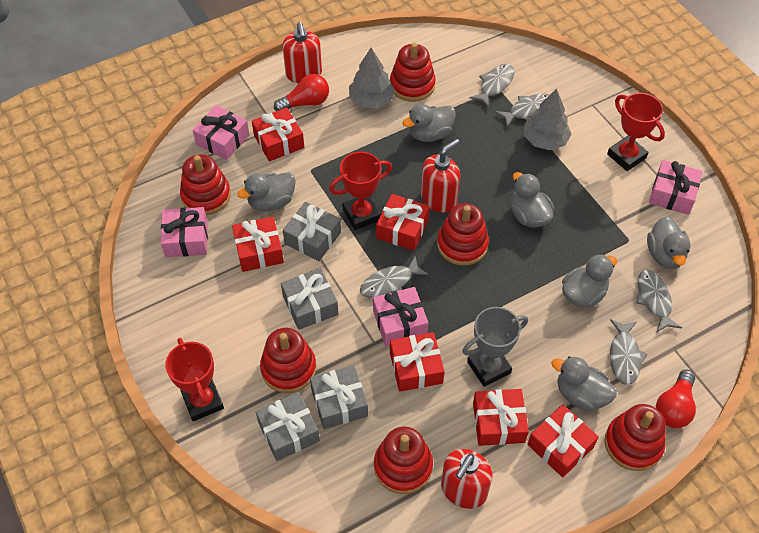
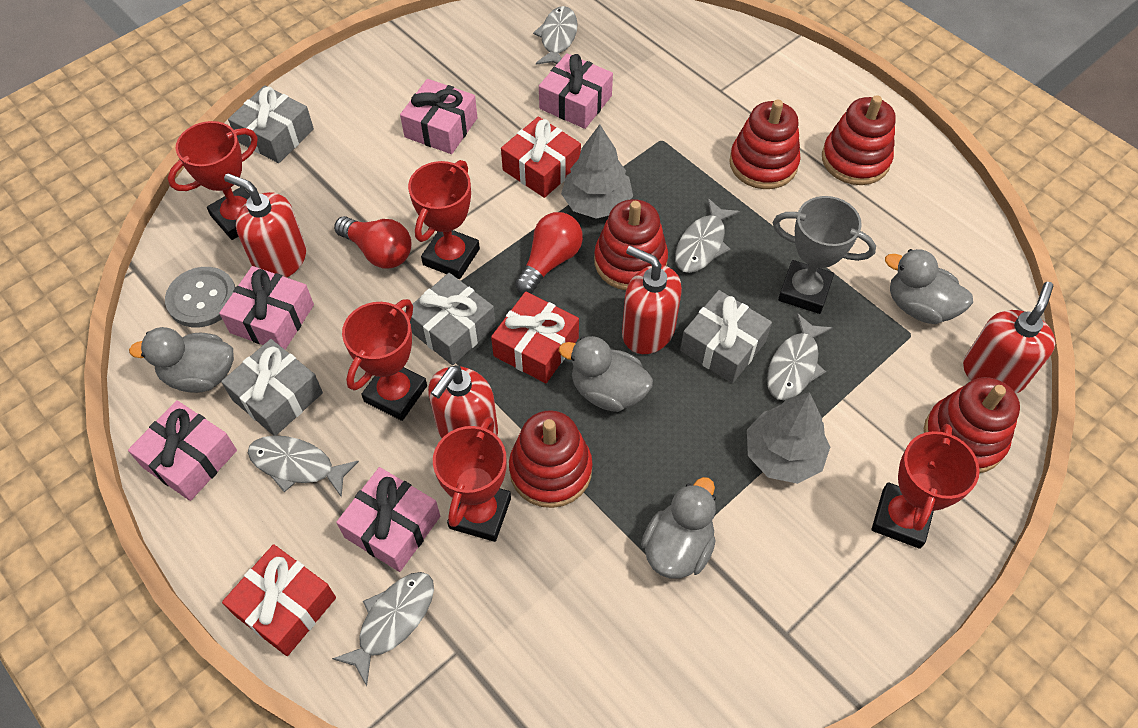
grey button: 0 -> 1
grey duck: 6 -> 4
pink gift: 4 -> 5
red gift: 6 -> 3
red soap dispenser: 3 -> 4
red stacking toy: 6 -> 5
red trophy: 3 -> 5

